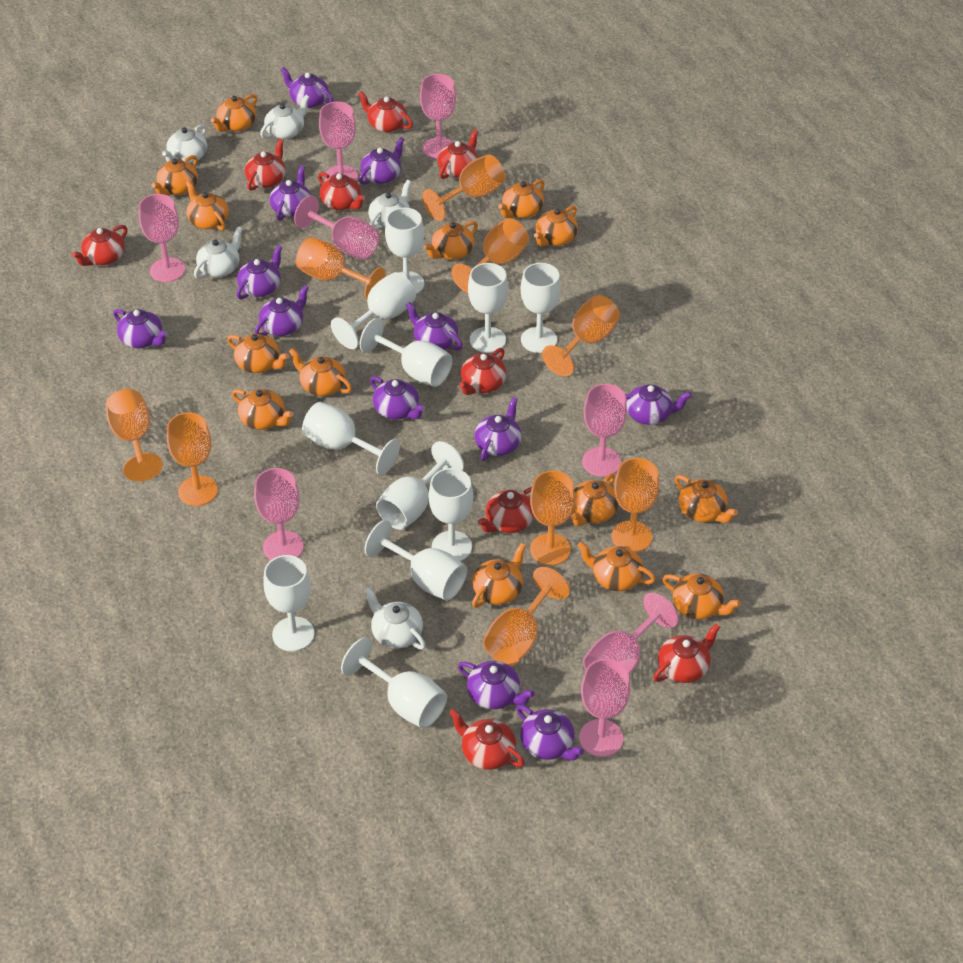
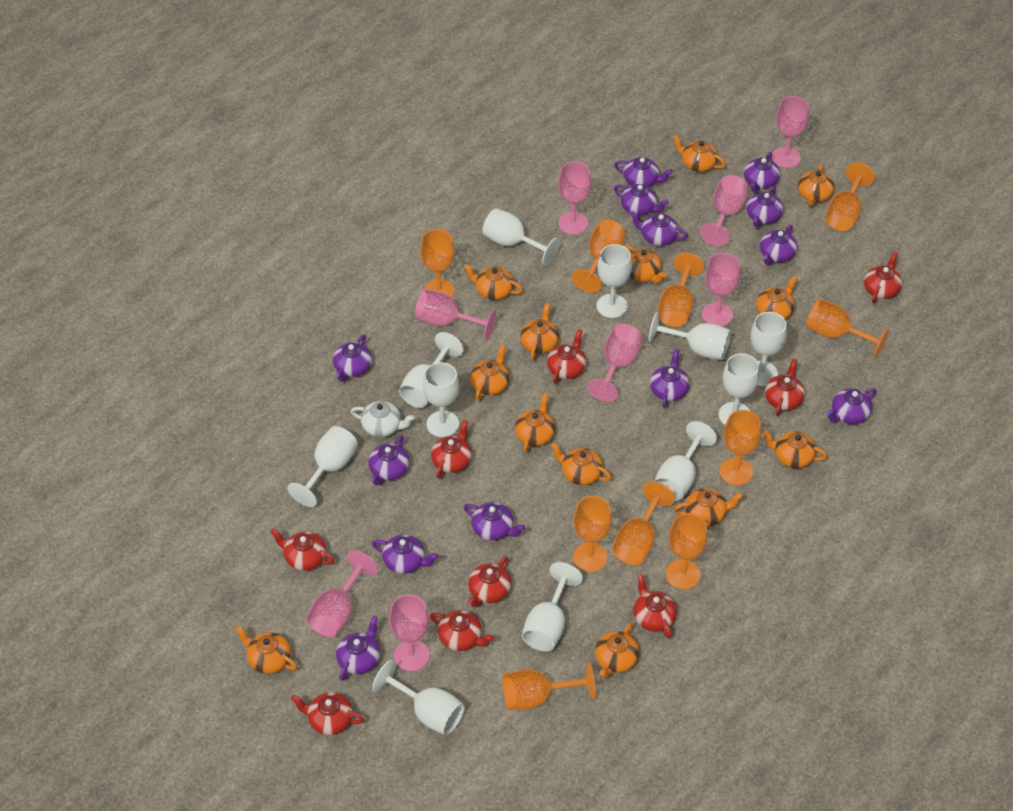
orange goblet: 9 -> 10
orange teapot: 14 -> 13
purple teapot: 12 -> 13
white teapot: 5 -> 1

